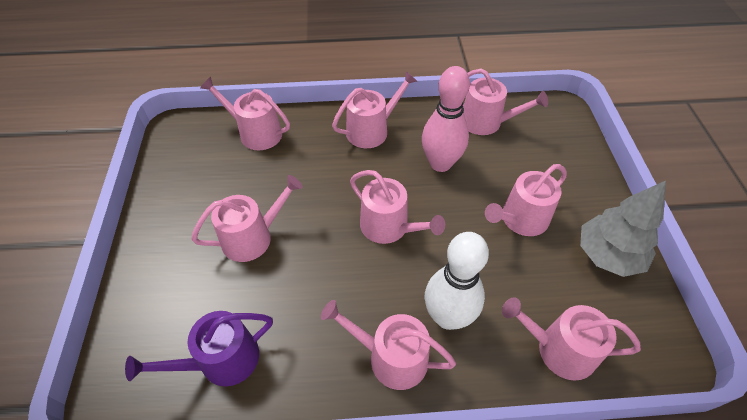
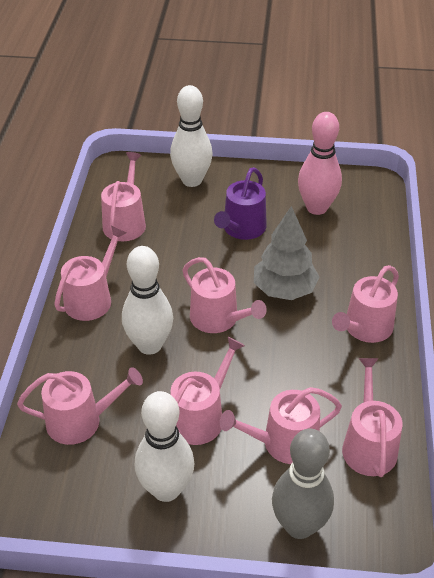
grey bowling pin: 0 -> 1
white bowling pin: 1 -> 3

